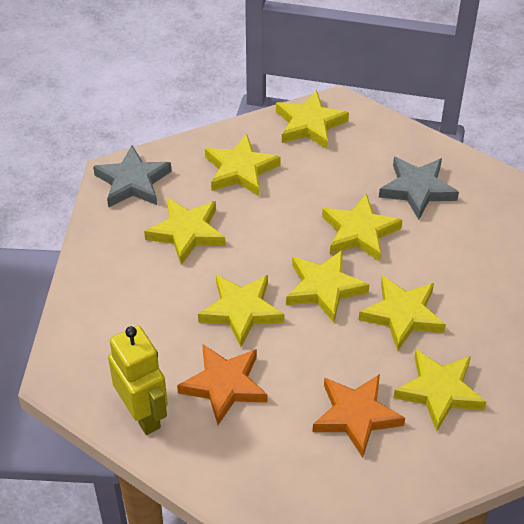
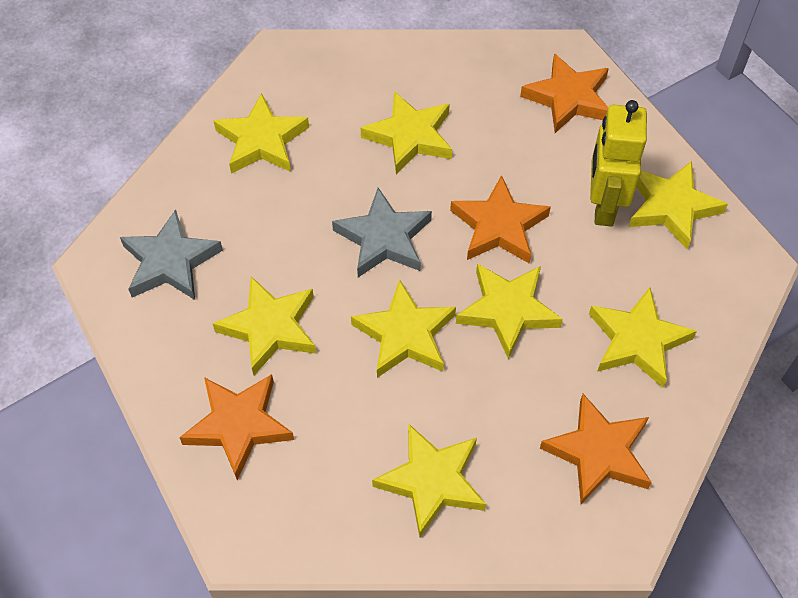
orange star: 2 -> 4

